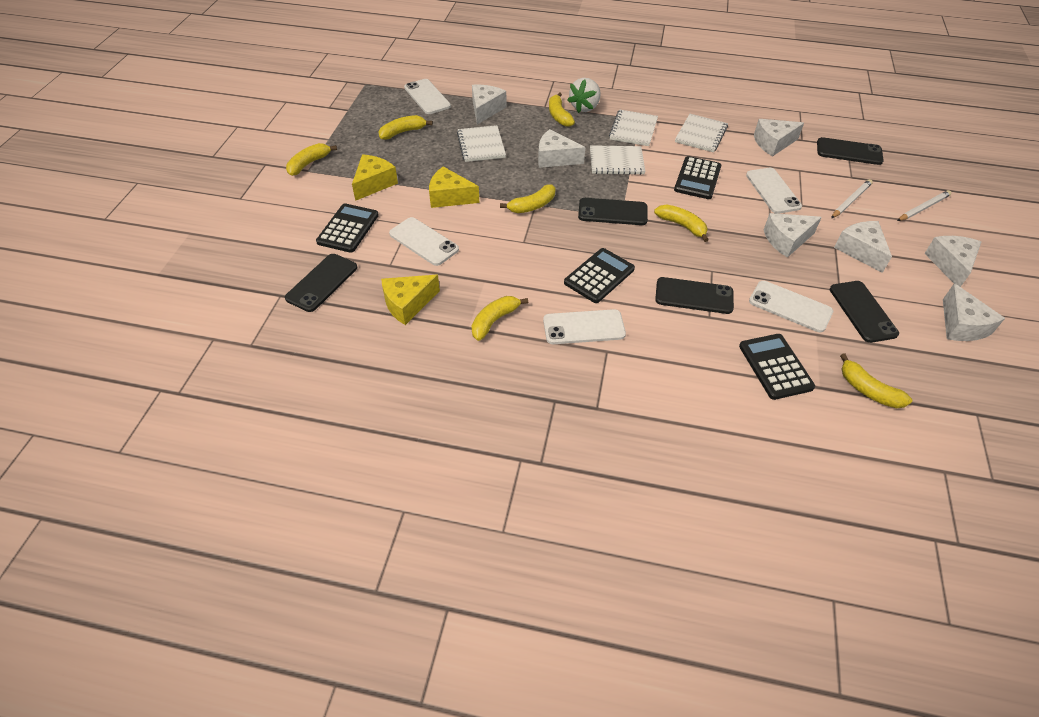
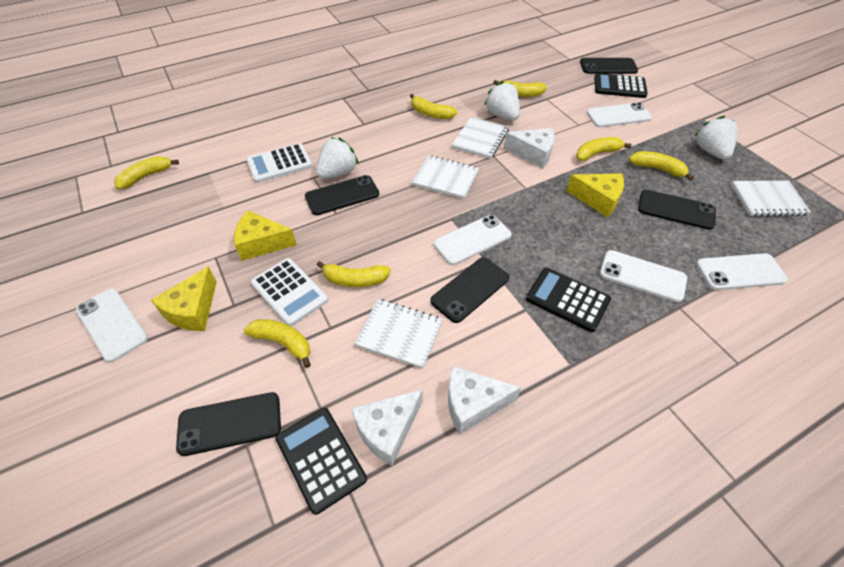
black calculator: 4 -> 3
white calculator: 0 -> 2
white cheese: 7 -> 3
white pencil: 2 -> 0
white strawberry: 1 -> 3

